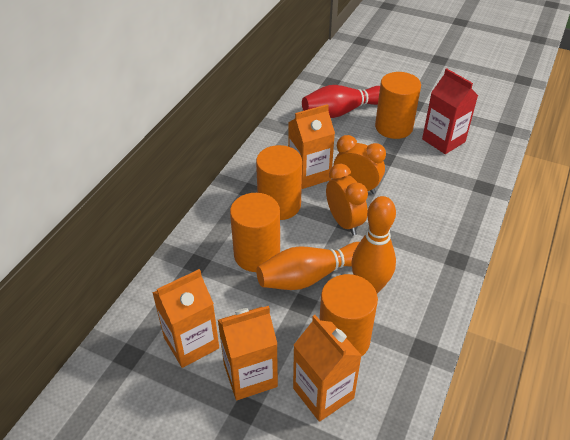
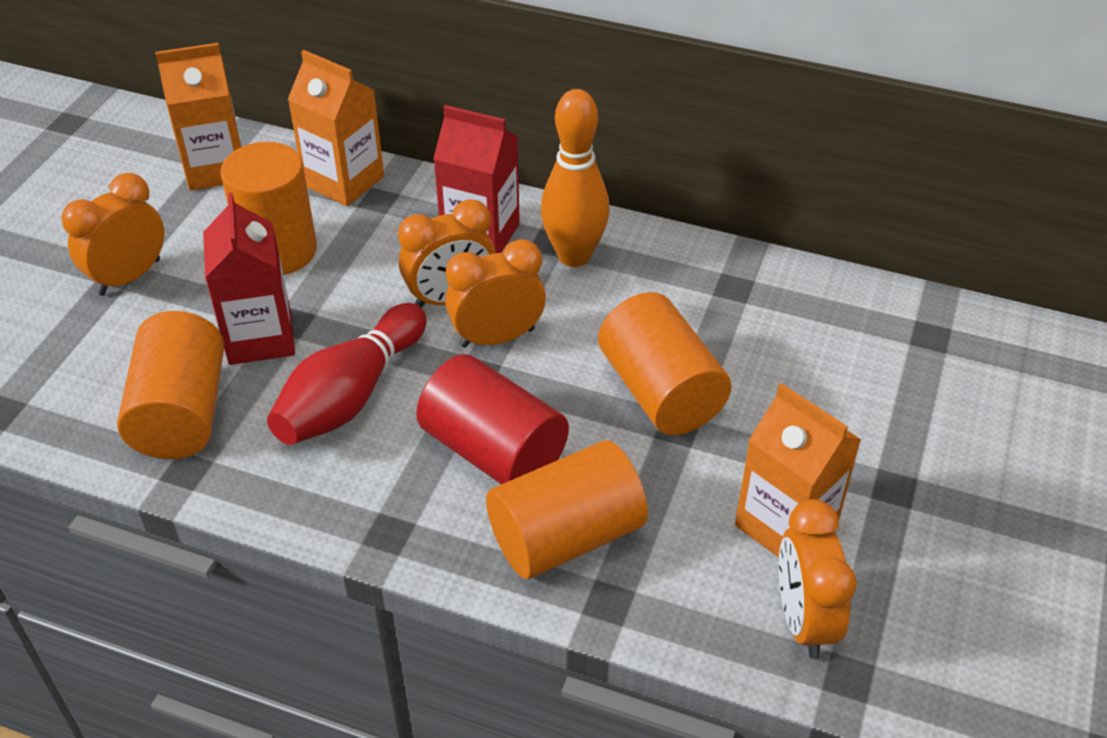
orange bowling pin: 2 -> 1
orange carton: 4 -> 3
orange clock: 2 -> 4
red carton: 1 -> 2
red cylinder: 0 -> 1

